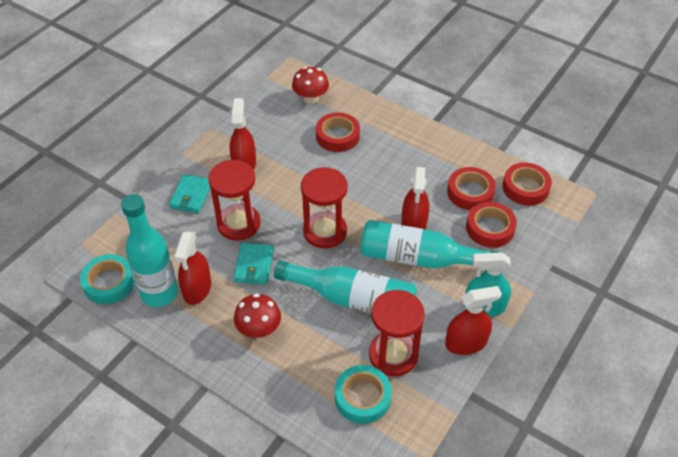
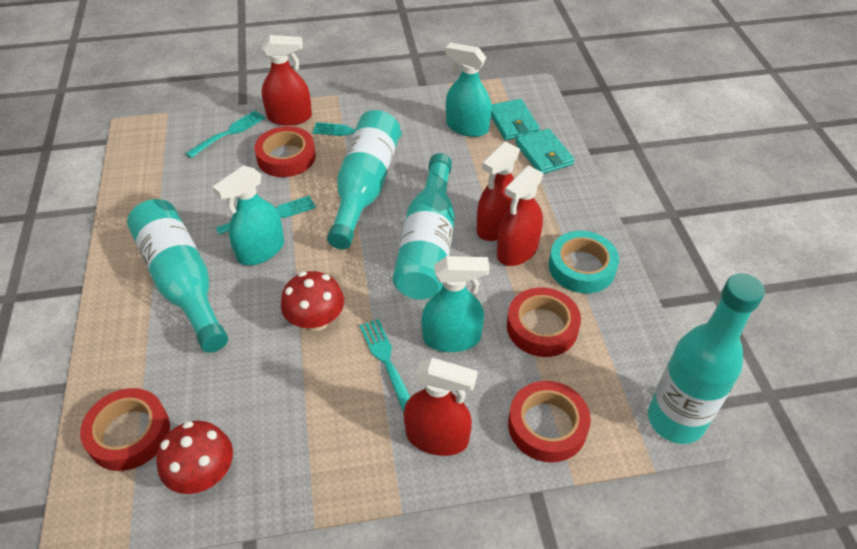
red hourglass: 3 -> 0
turquoise bottle: 3 -> 4
turquoise fork: 0 -> 4
turquoise spray bottle: 1 -> 3
turquoise tape: 2 -> 1

